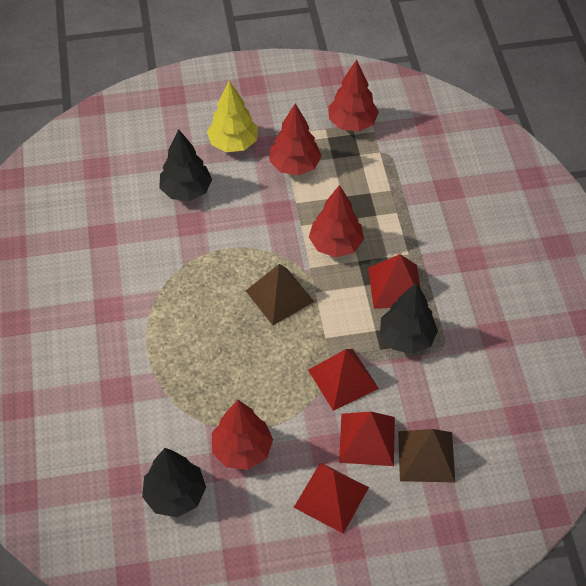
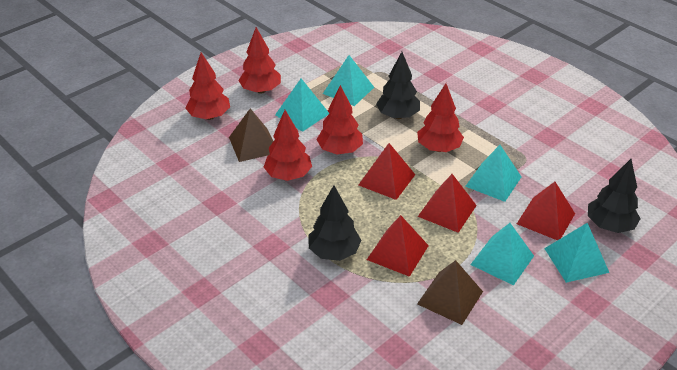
red tree: 4 -> 5
turquoise pyramid: 0 -> 5
yellow tree: 1 -> 0

